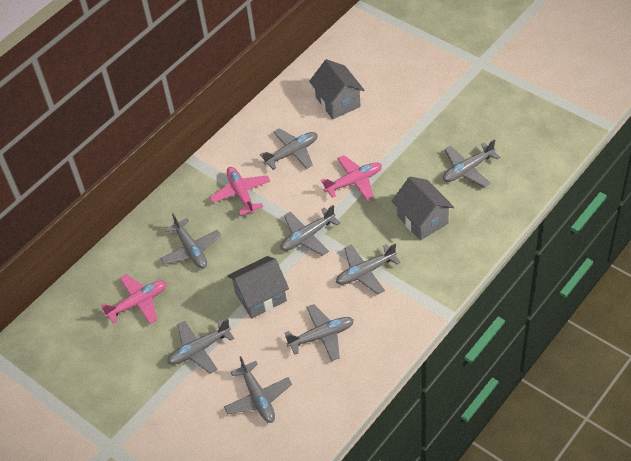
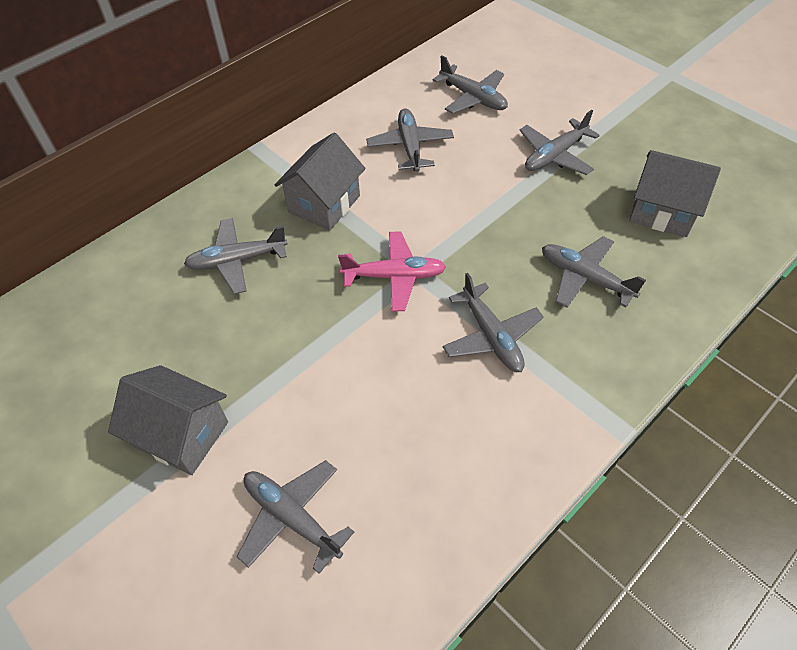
grey plane: 8 -> 7
pink plane: 3 -> 1

